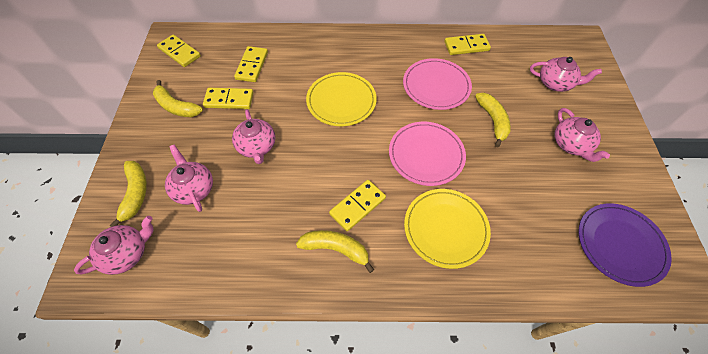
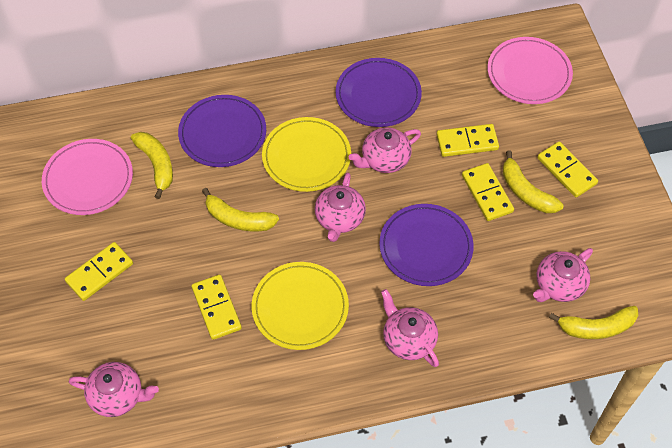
purple plate: 1 -> 3

